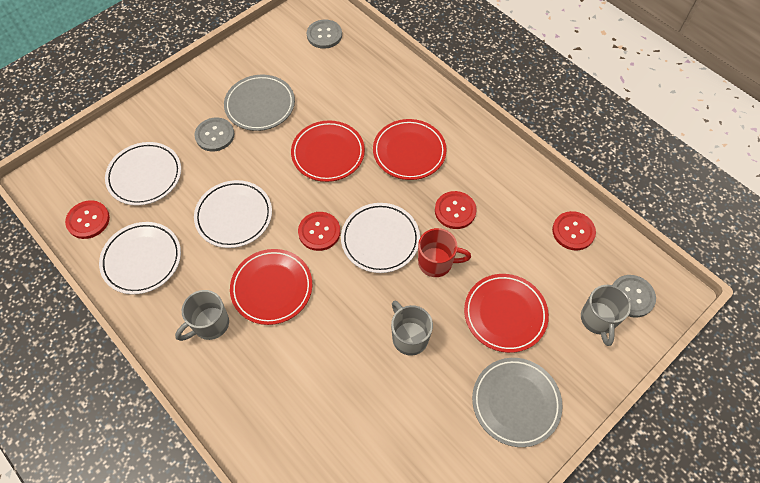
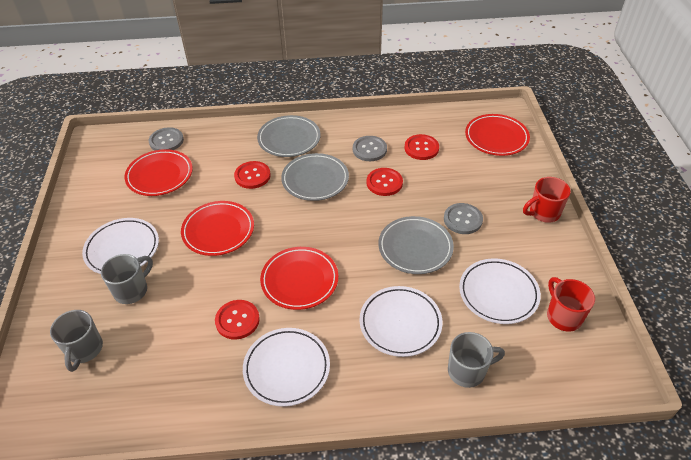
grey plate: 2 -> 3
red mug: 1 -> 2

